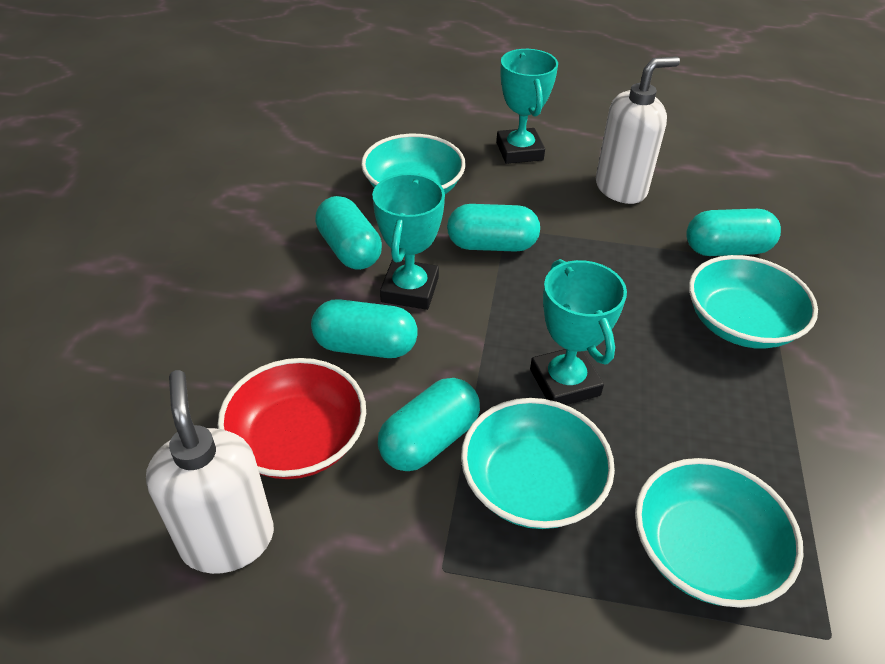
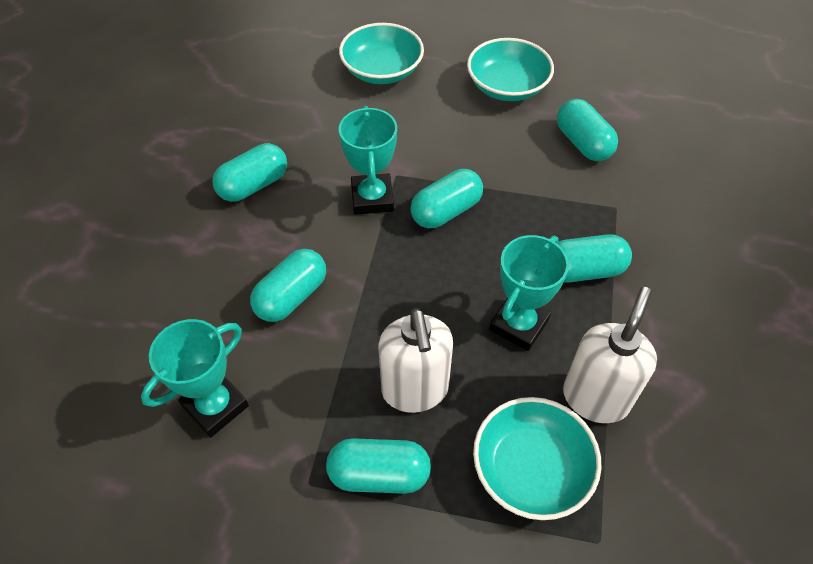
red bowl: 1 -> 0
turquoise bowl: 4 -> 3
turquoise capsule: 5 -> 6

